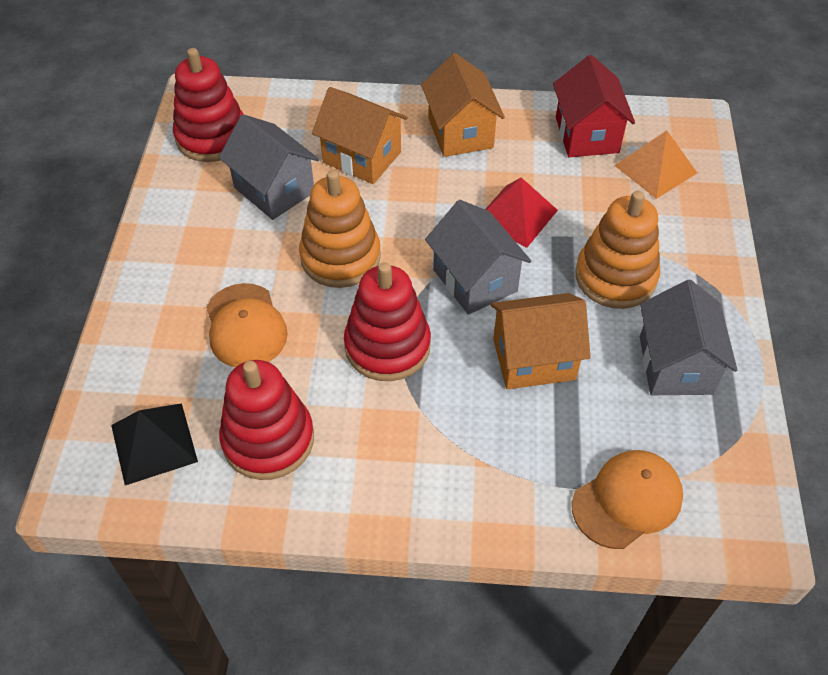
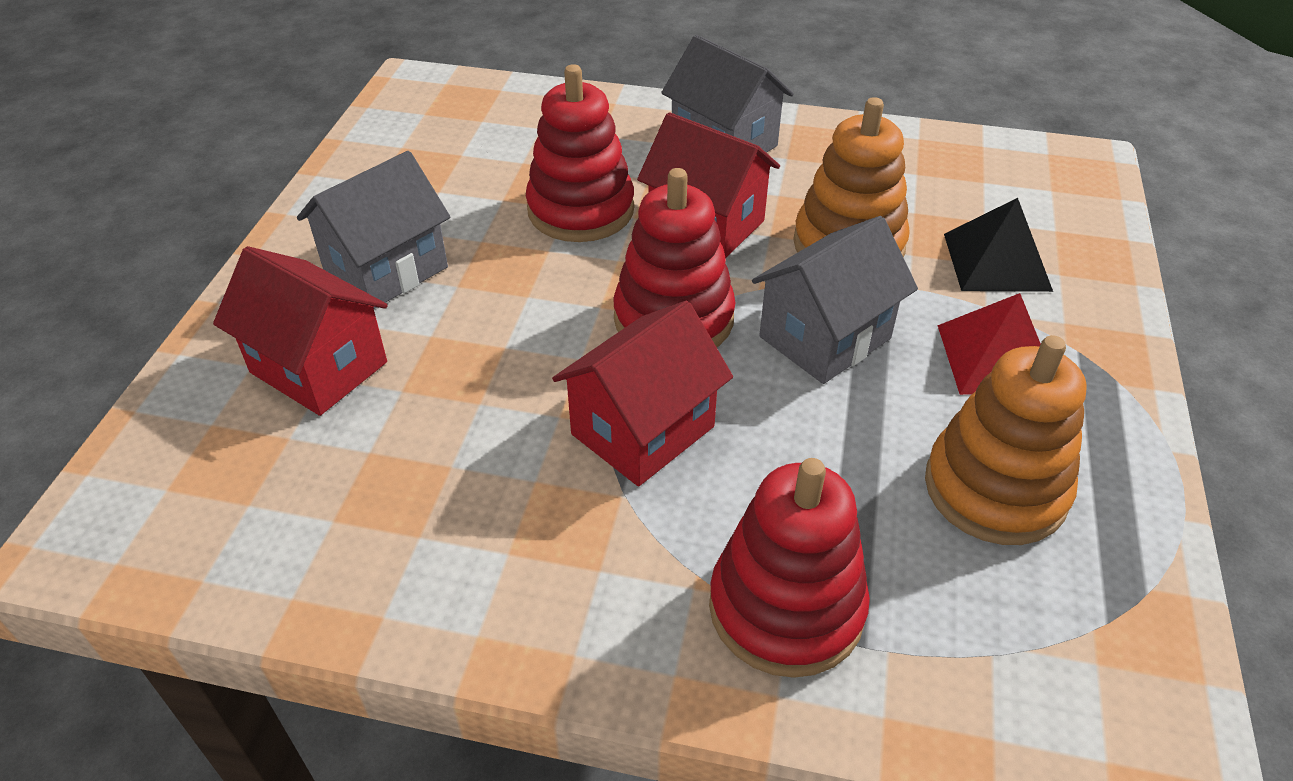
orange cap: 2 -> 0
orange house: 3 -> 0
orange pyramid: 1 -> 0
red house: 1 -> 3

